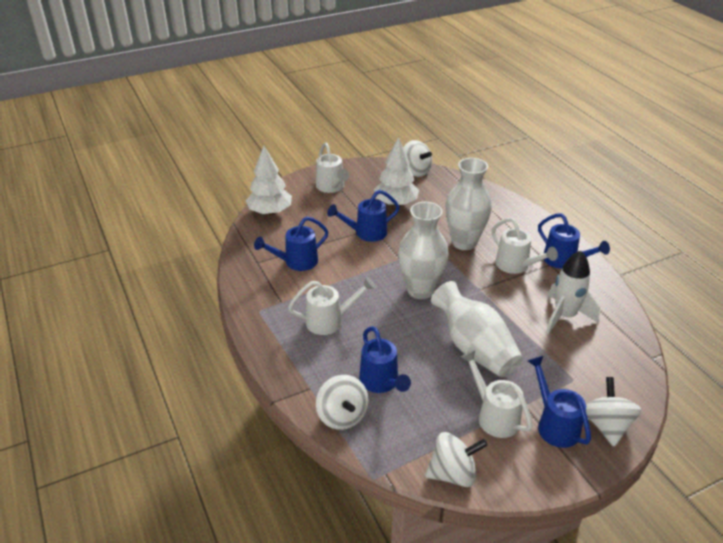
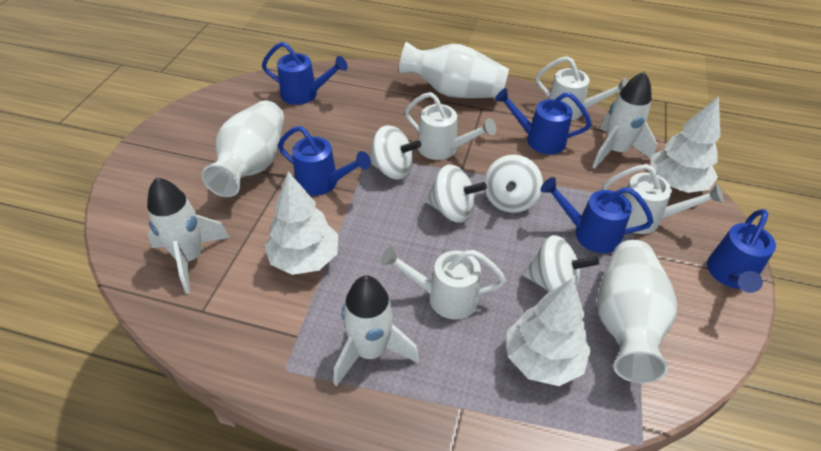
white rocket: 1 -> 3
white tree: 2 -> 3

